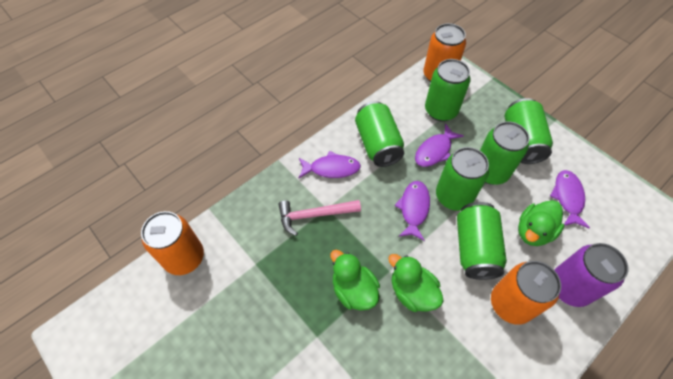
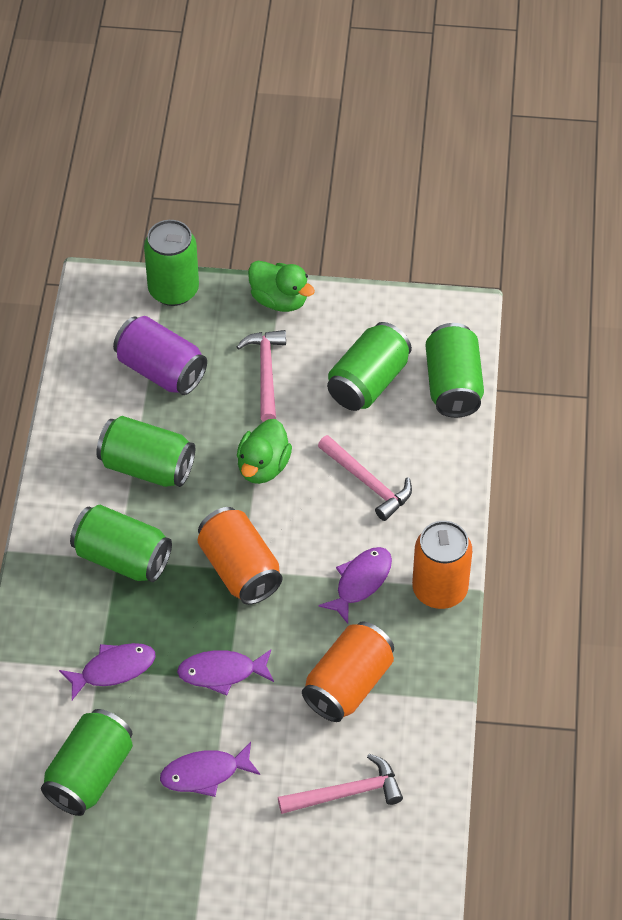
green duck: 3 -> 2
pink hammer: 1 -> 3

